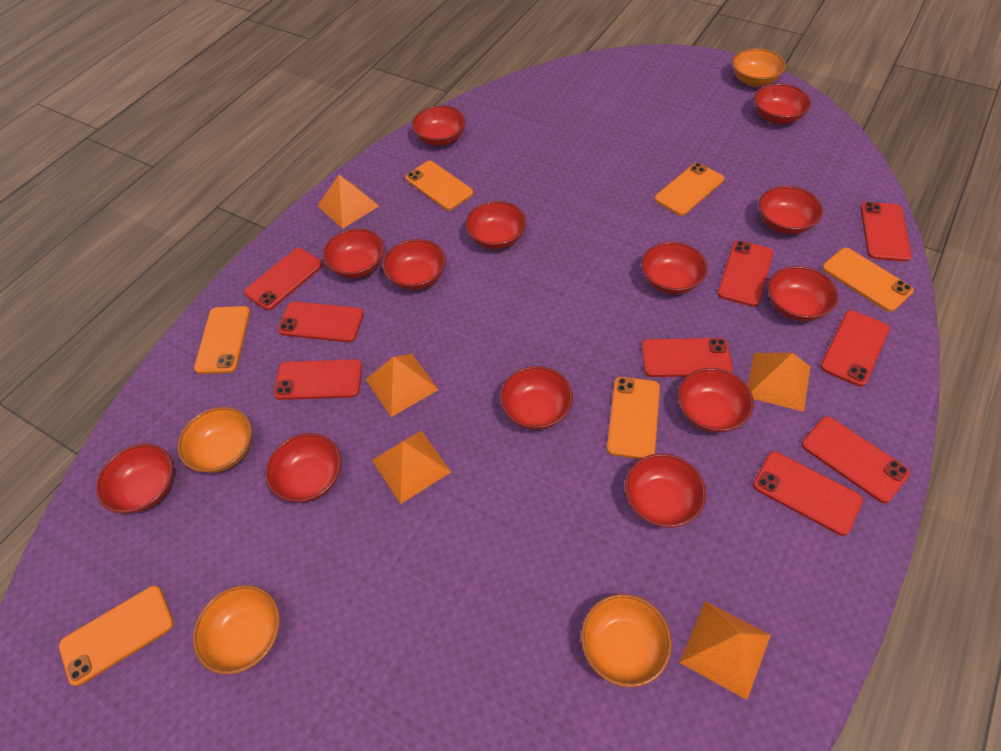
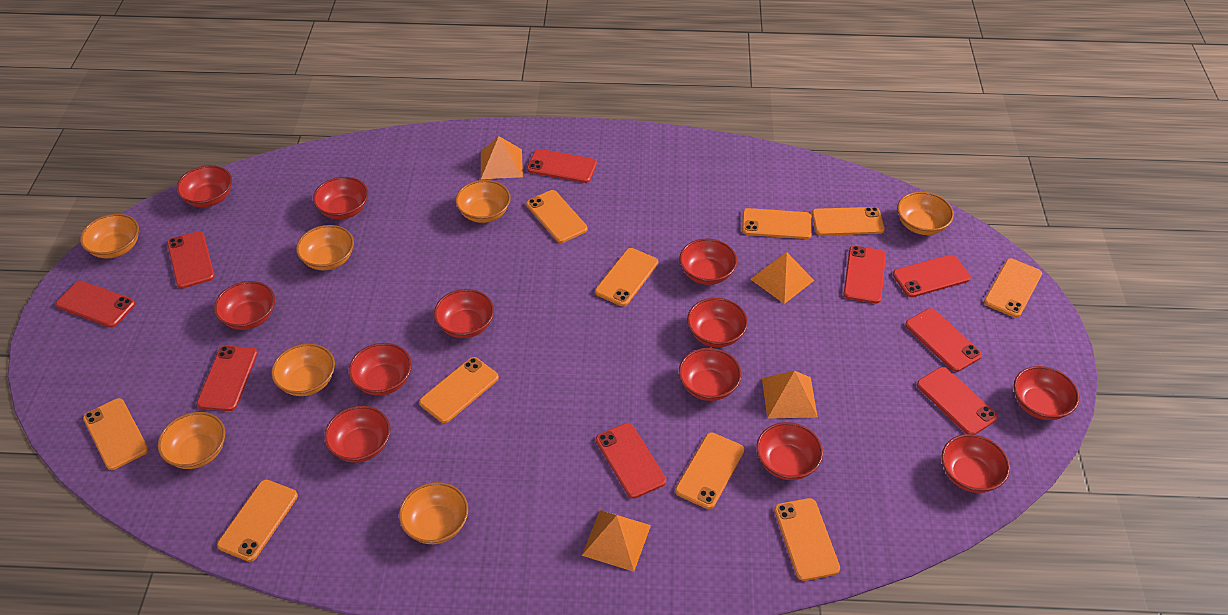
orange bowl: 4 -> 7
orange phone: 6 -> 10
orange pyramid: 5 -> 4
red bowl: 13 -> 12

